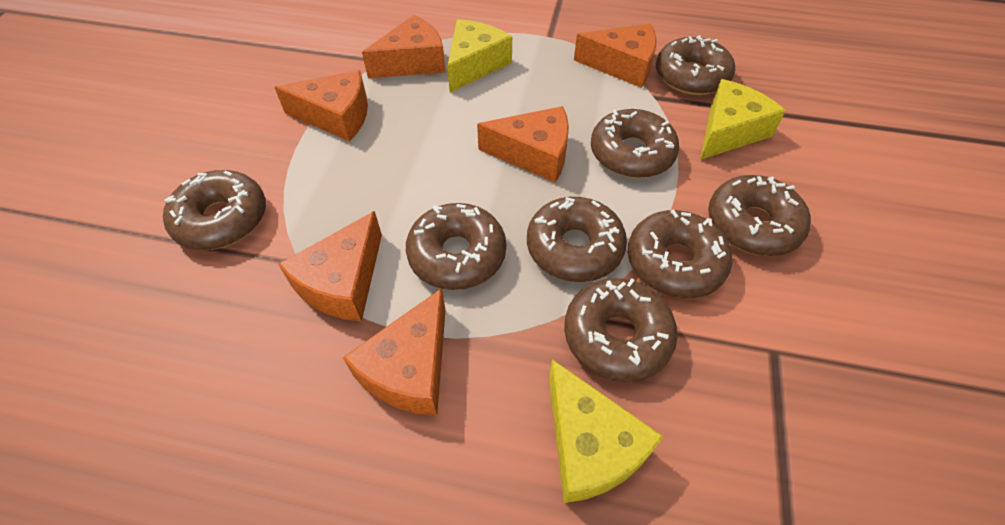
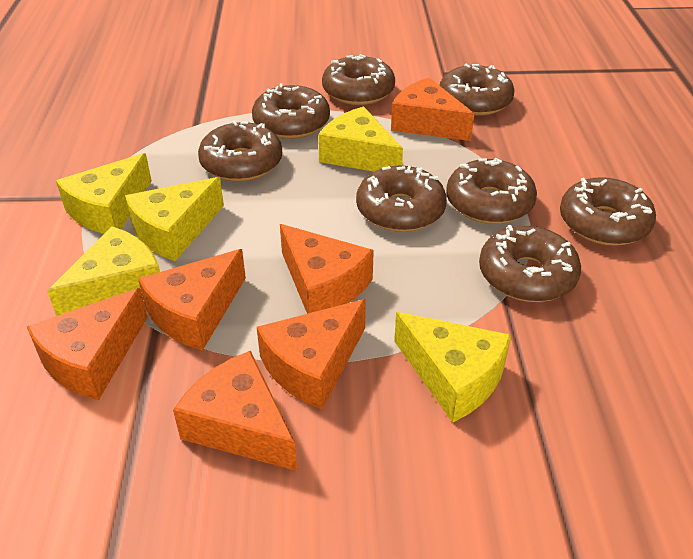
yellow cheese: 3 -> 5

